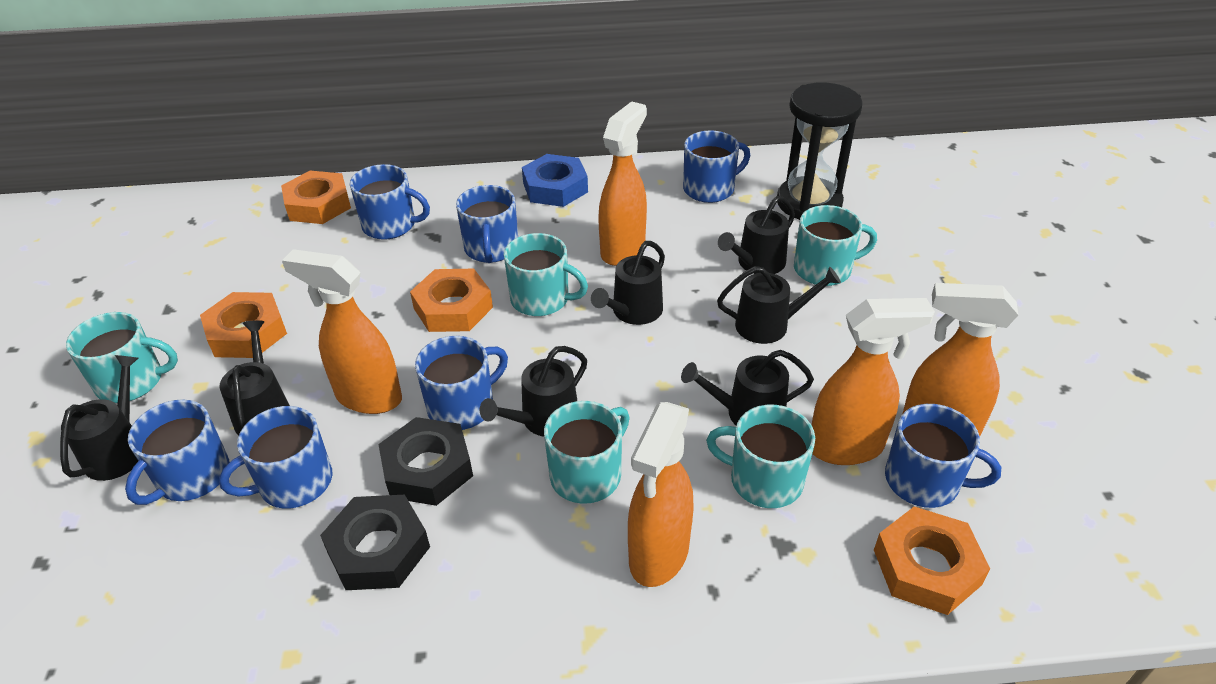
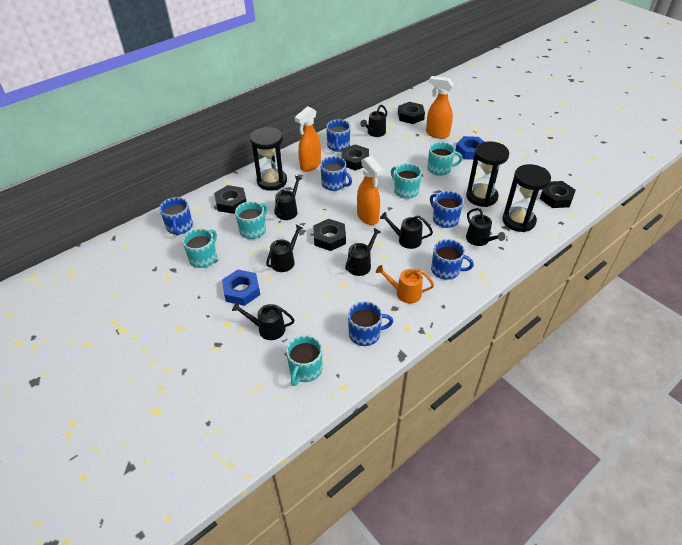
black hourglass: 1 -> 3
black nut: 2 -> 5
blue mug: 7 -> 6
blue nut: 1 -> 2
orange nut: 4 -> 0
orange spray bottle: 5 -> 3
orange watering can: 0 -> 1

